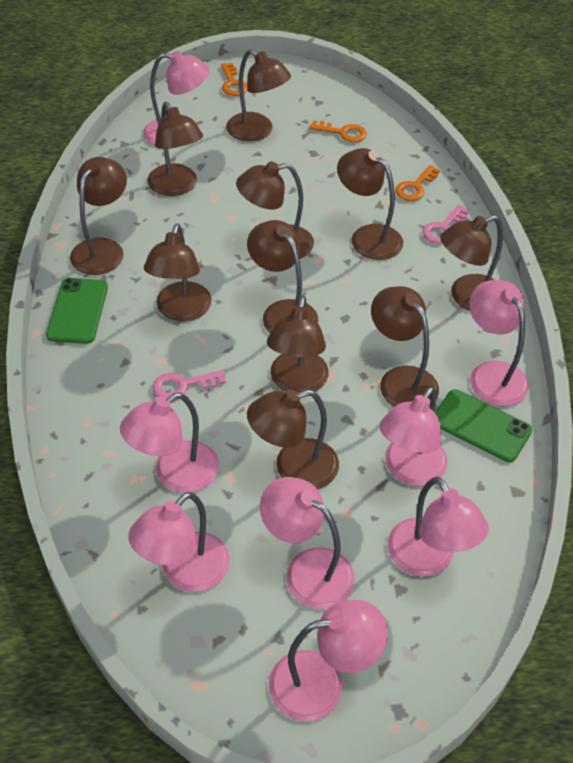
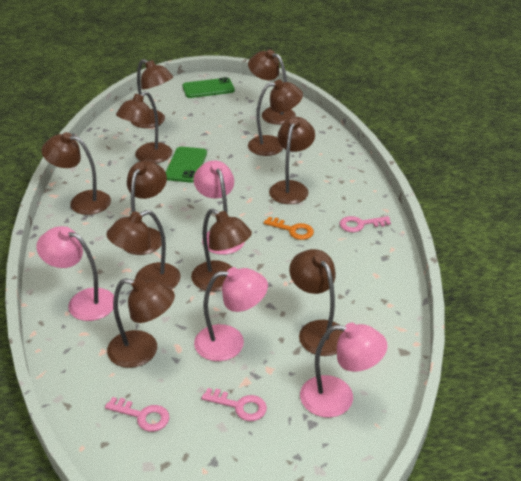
orange key: 3 -> 1
pink key: 2 -> 3
pink lamp: 8 -> 4

